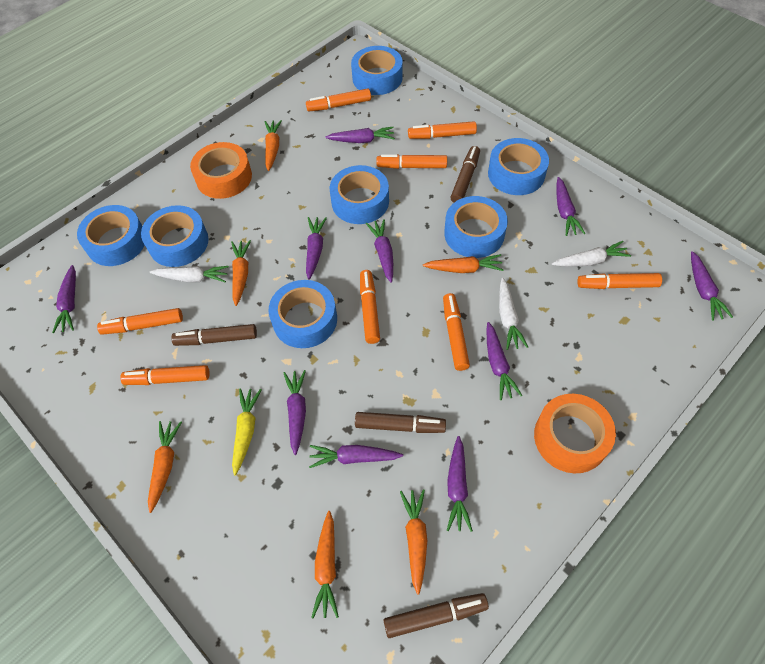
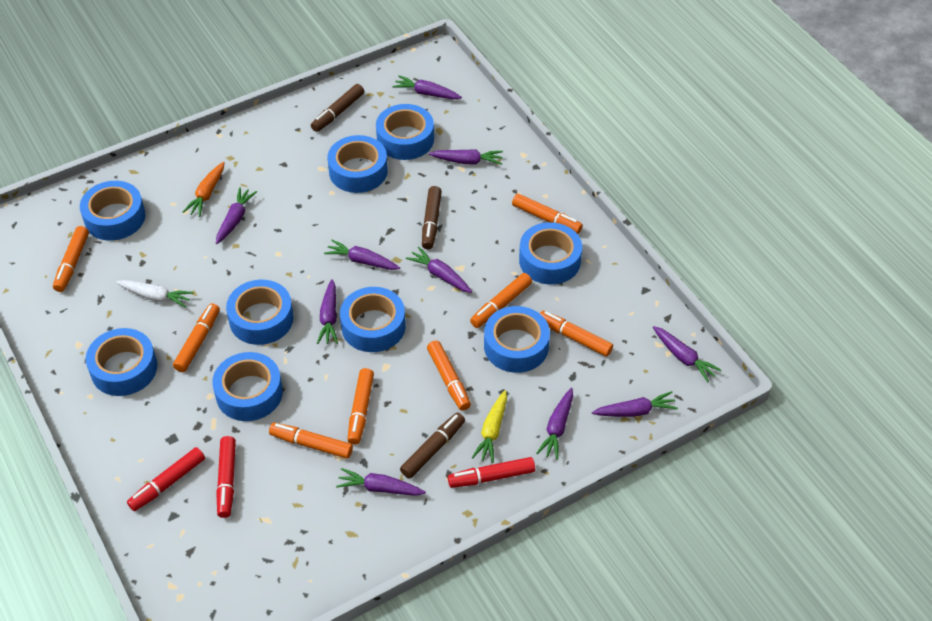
blue tape: 7 -> 9
brown marker: 4 -> 3
orange carrot: 6 -> 1
orange tape: 2 -> 0
red marker: 0 -> 3
white carrot: 3 -> 1

